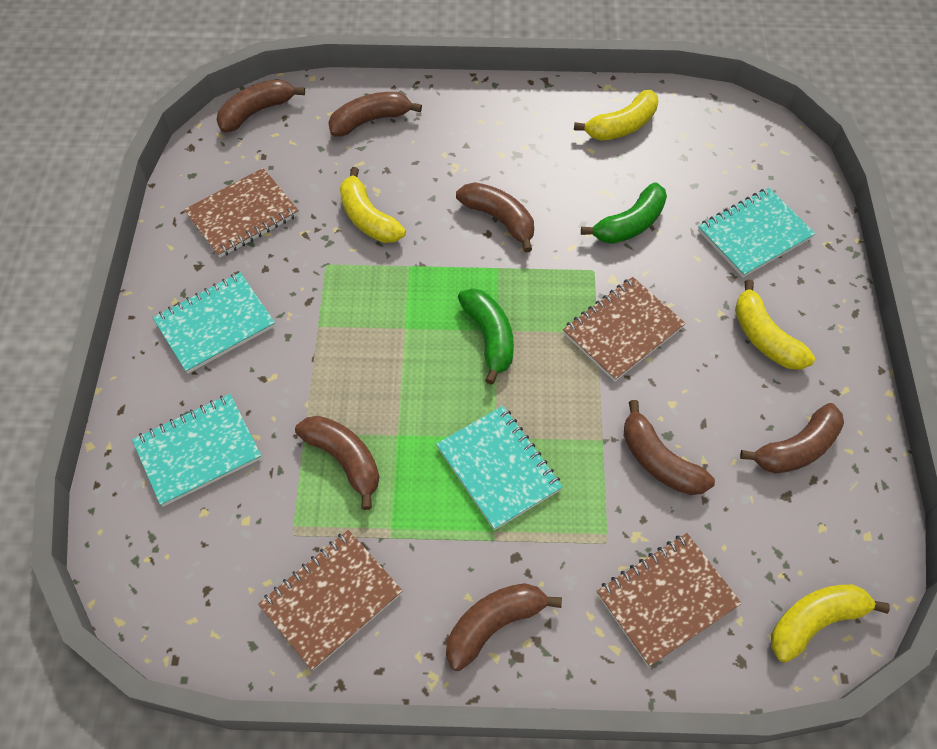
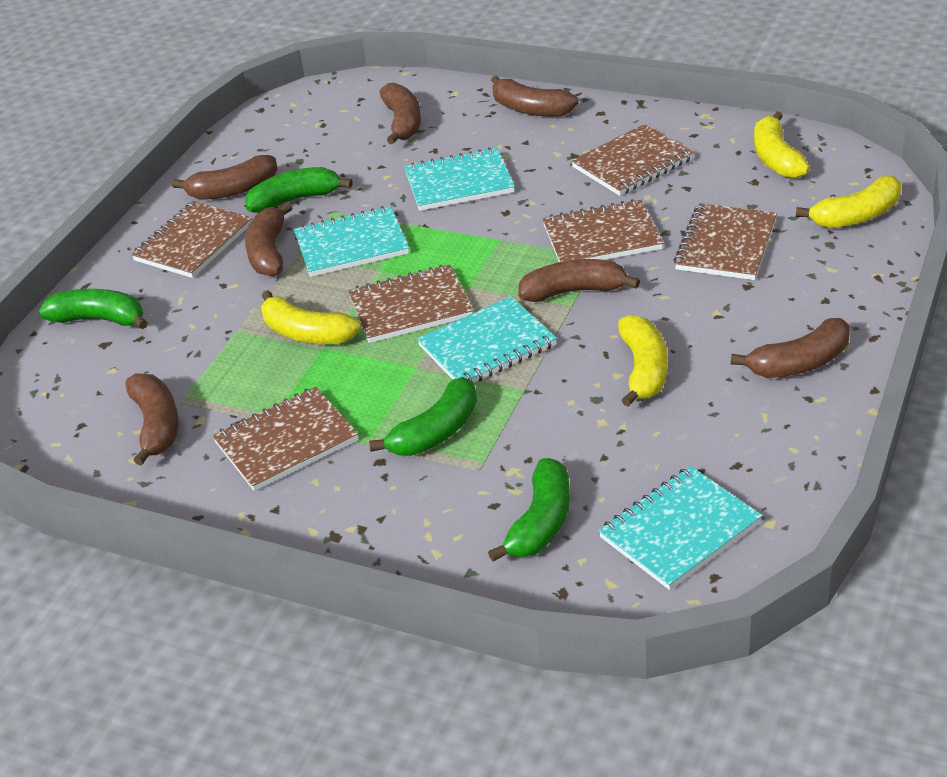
brown notebook: 4 -> 6
green banana: 2 -> 4

